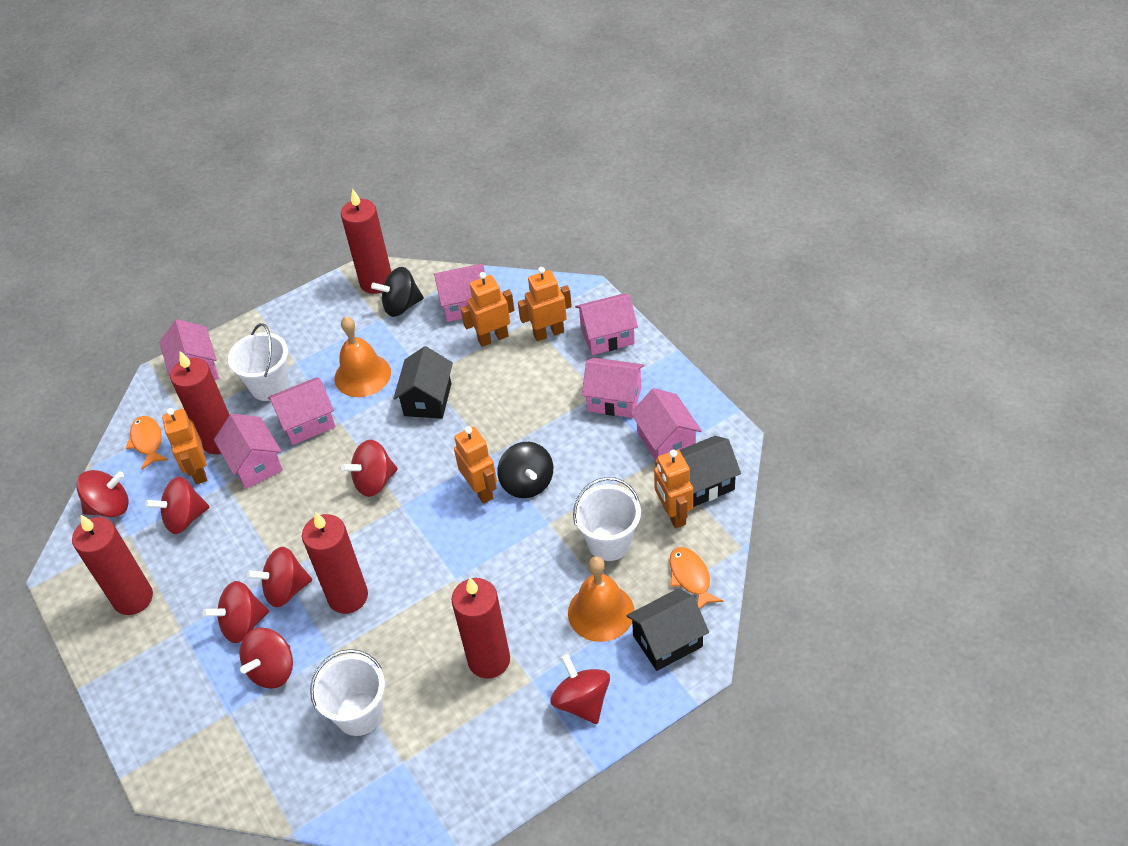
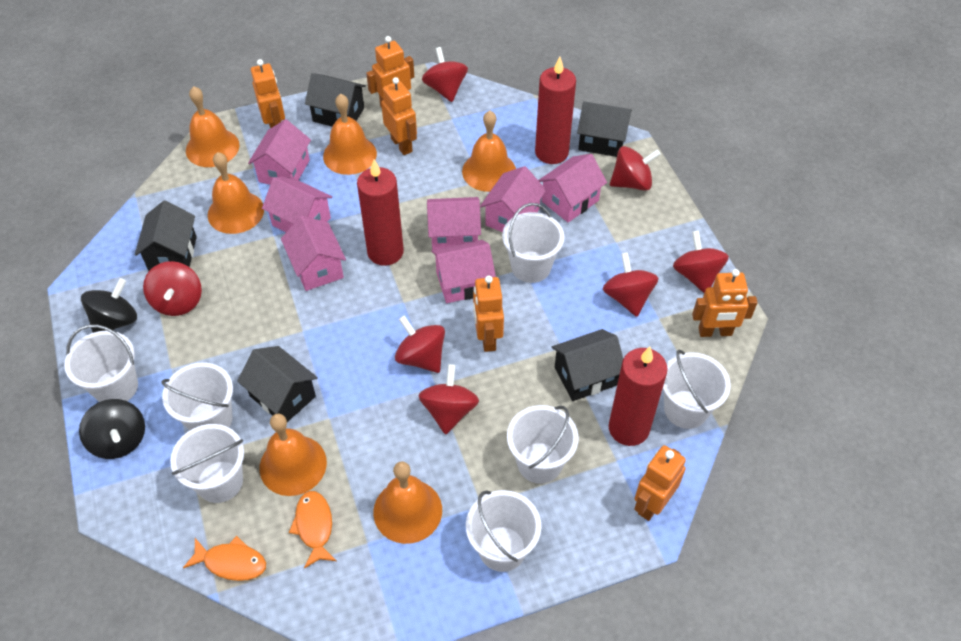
black house: 3 -> 5
orange bell: 2 -> 6
orange robot: 5 -> 6
red candle: 5 -> 3
white bucket: 3 -> 7

